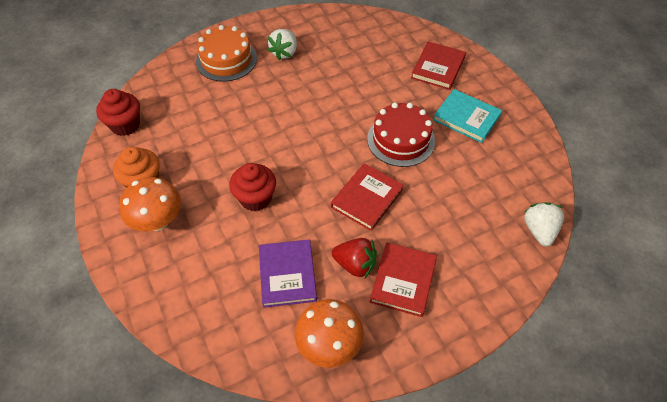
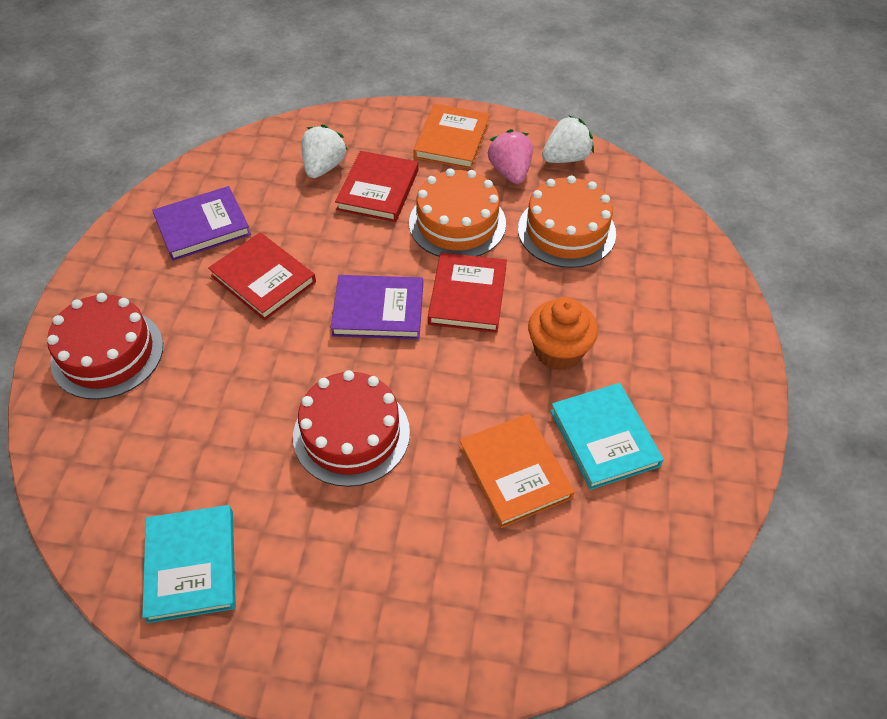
orange book: 0 -> 2
orange cake: 1 -> 2
orange mushroom: 2 -> 0
pink strawberry: 0 -> 1
purple book: 1 -> 2
red cake: 1 -> 2
red cupcake: 2 -> 0
red strawberry: 1 -> 0
turquoise book: 1 -> 2

